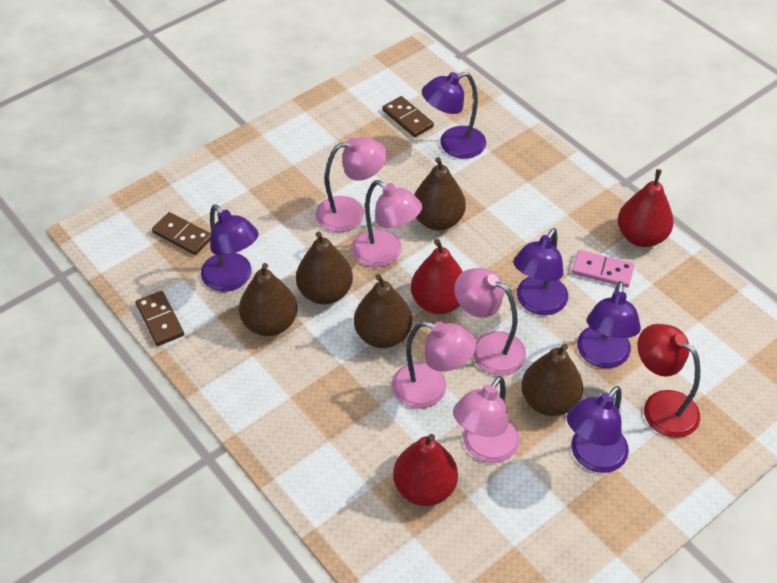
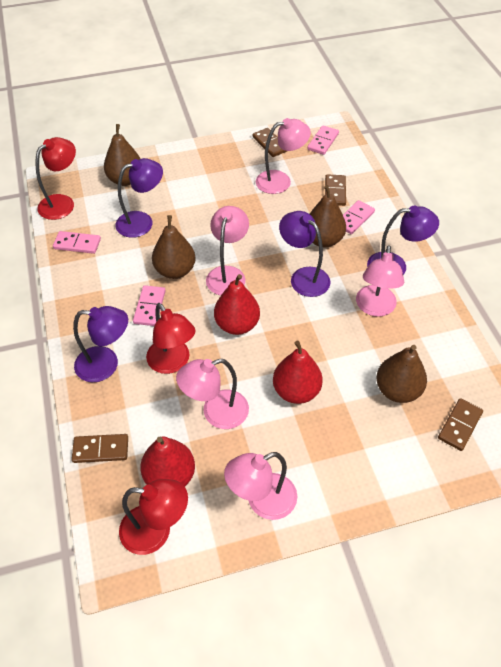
brown domino: 3 -> 4
brown pear: 5 -> 4
pink domino: 1 -> 4
purple lamp: 5 -> 4
red lamp: 1 -> 3

